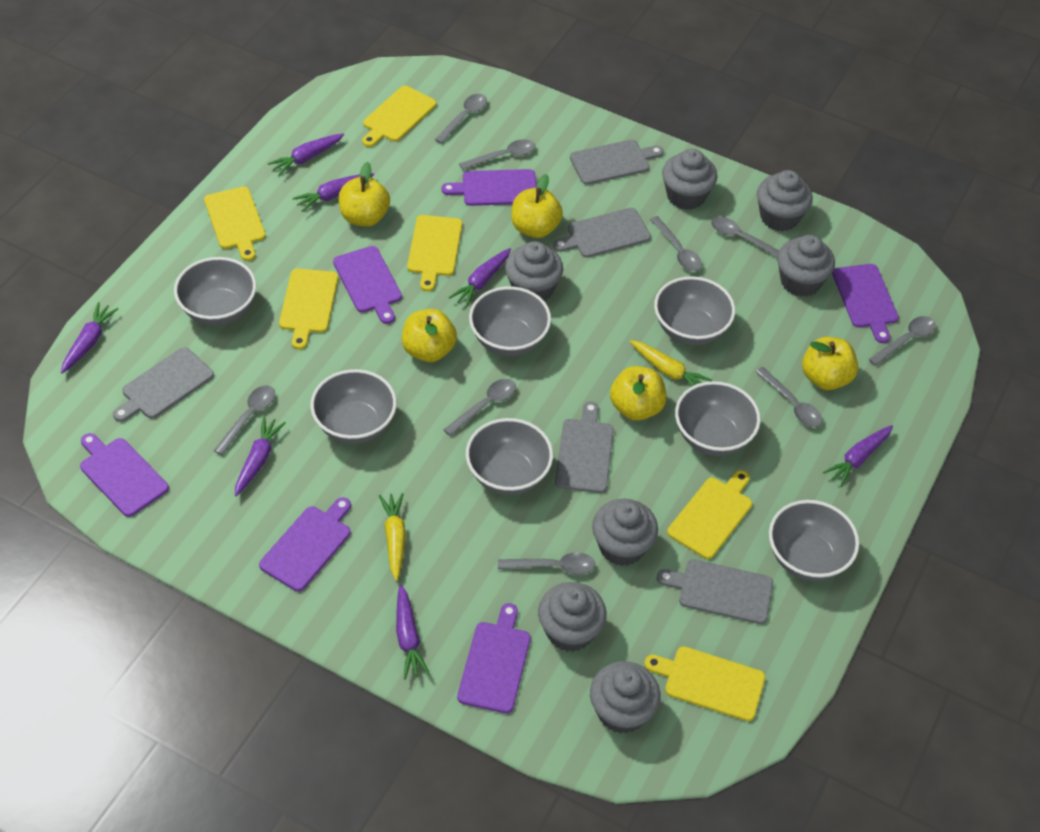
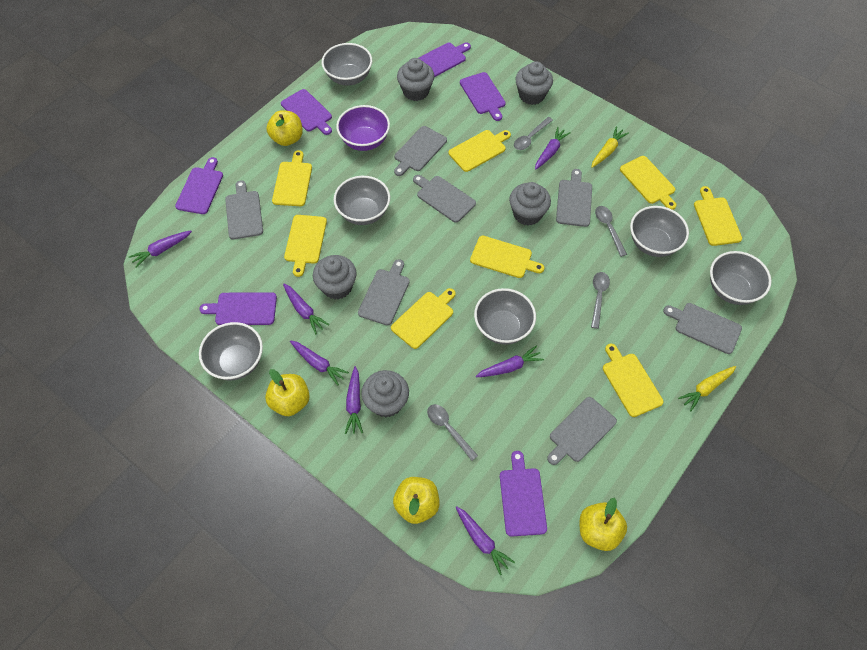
grey bowl: 7 -> 6
grey cupcake: 7 -> 5
grey cutting board: 5 -> 7
grey spoon: 9 -> 4
purple bowl: 0 -> 1
yellow apple: 5 -> 4
yellow cutting board: 6 -> 8

